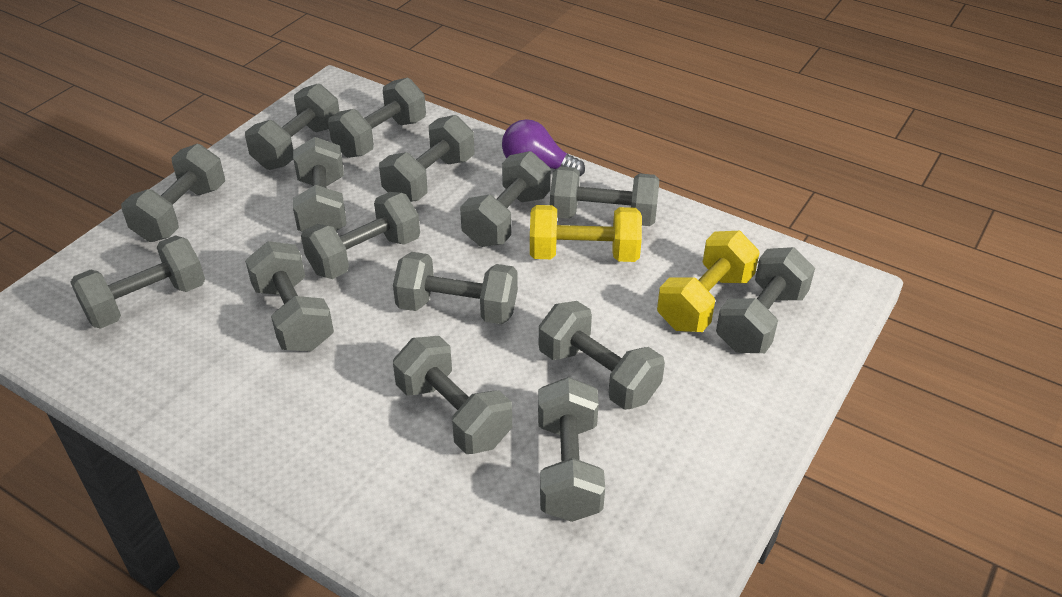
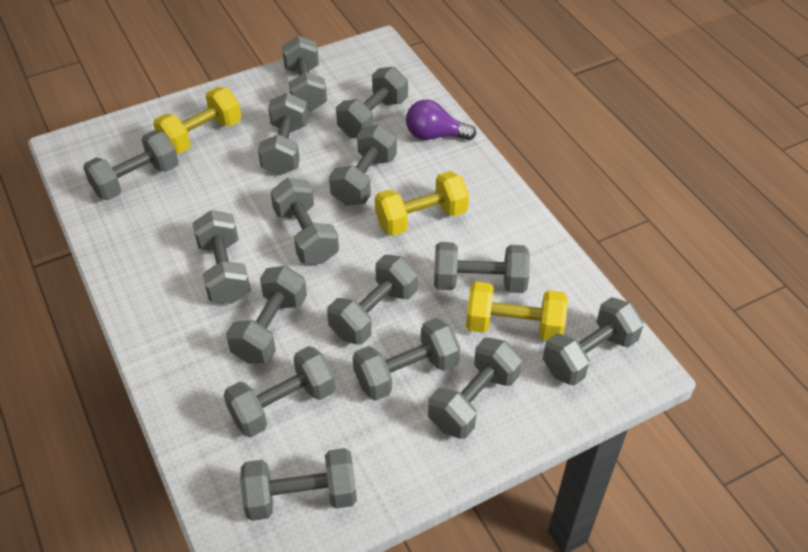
yellow dumbbell: 2 -> 3

